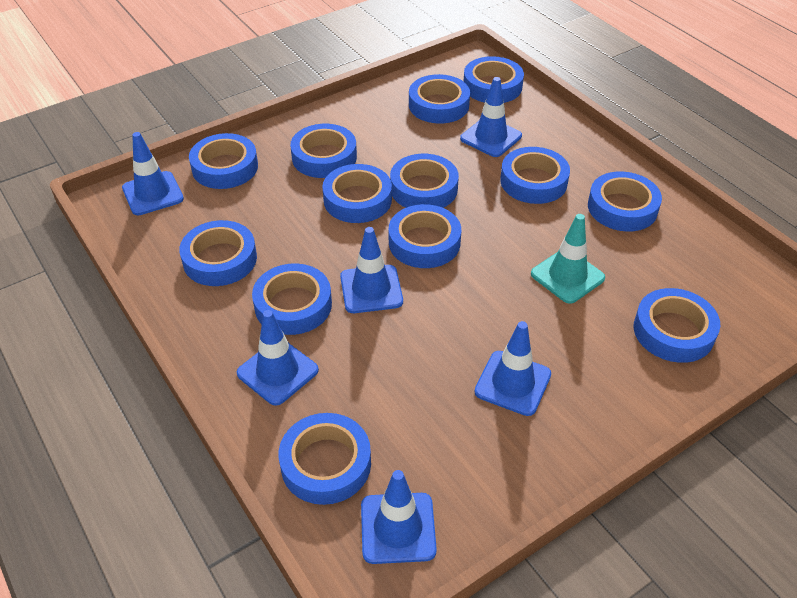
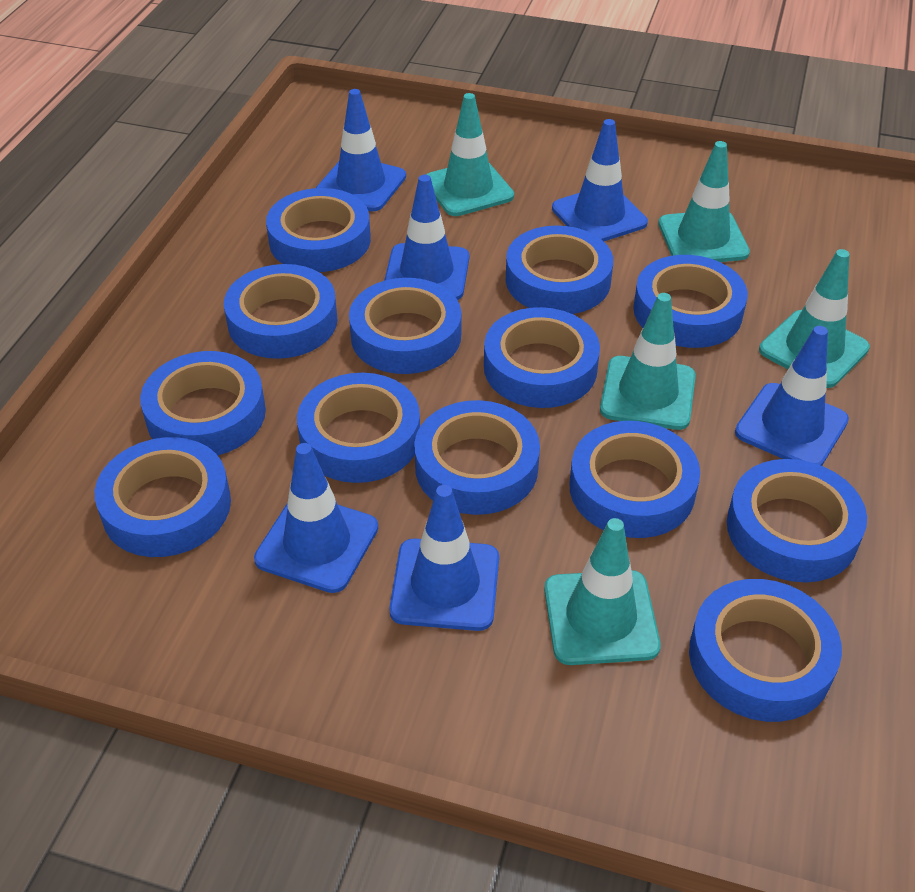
turquoise traffic cone: 1 -> 5

